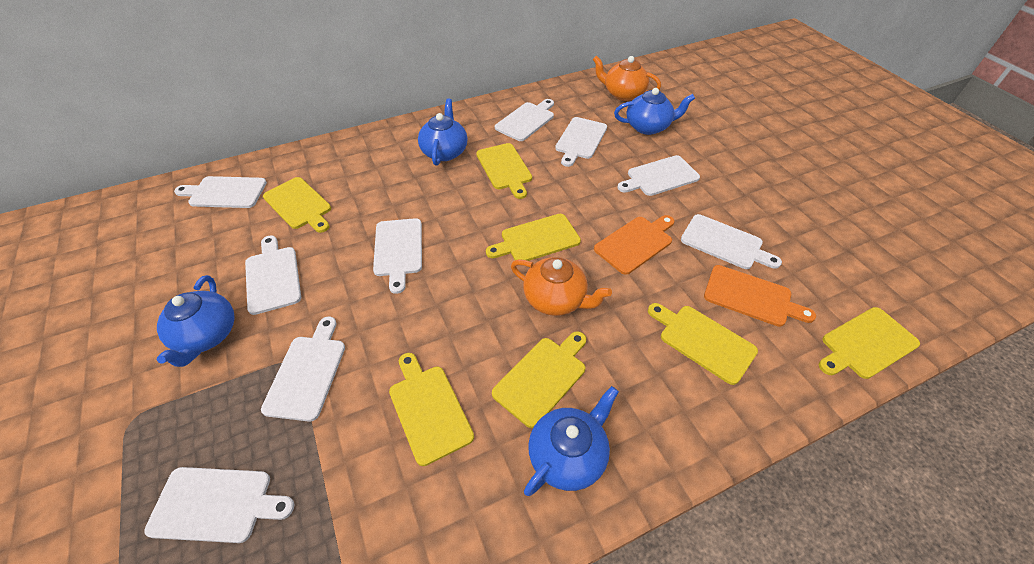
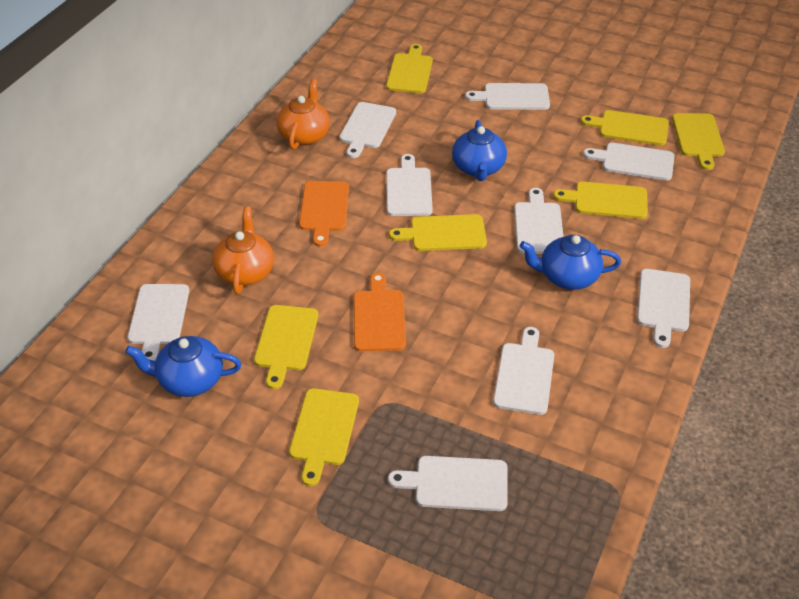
blue teapot: 4 -> 3

